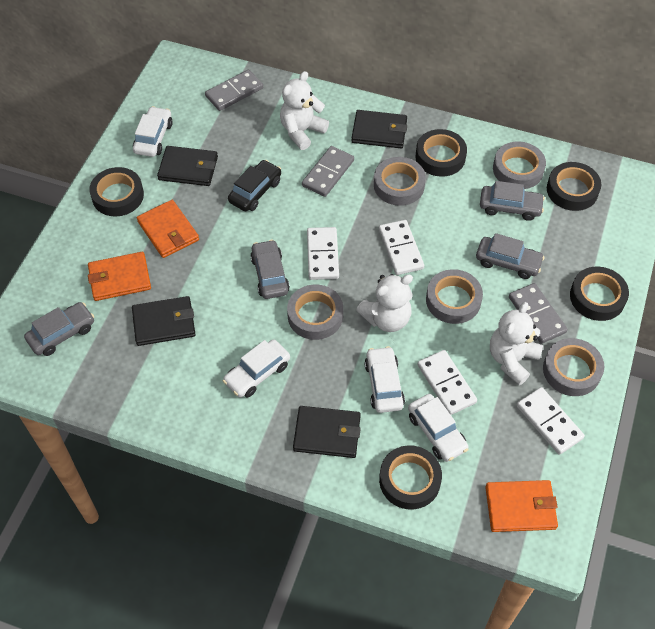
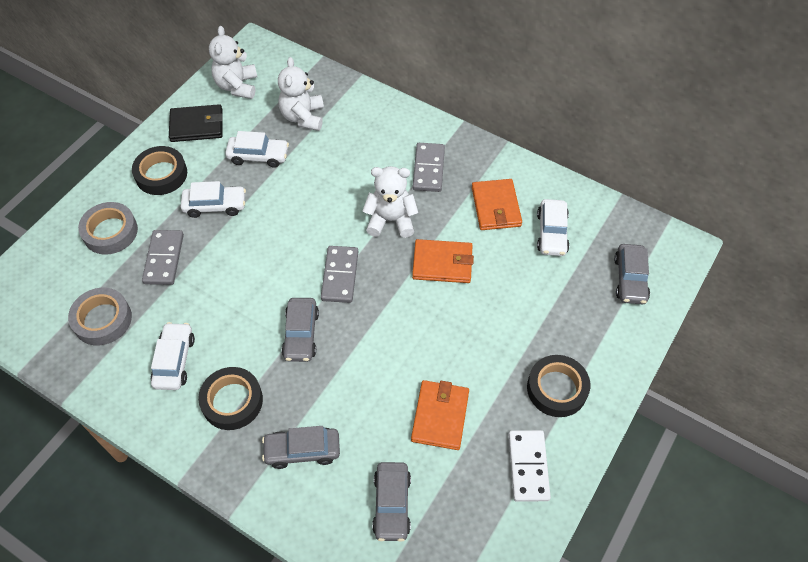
black car: 1 -> 0
black tape: 5 -> 3
black wallet: 4 -> 1
grey tape: 5 -> 2
white domino: 4 -> 1

